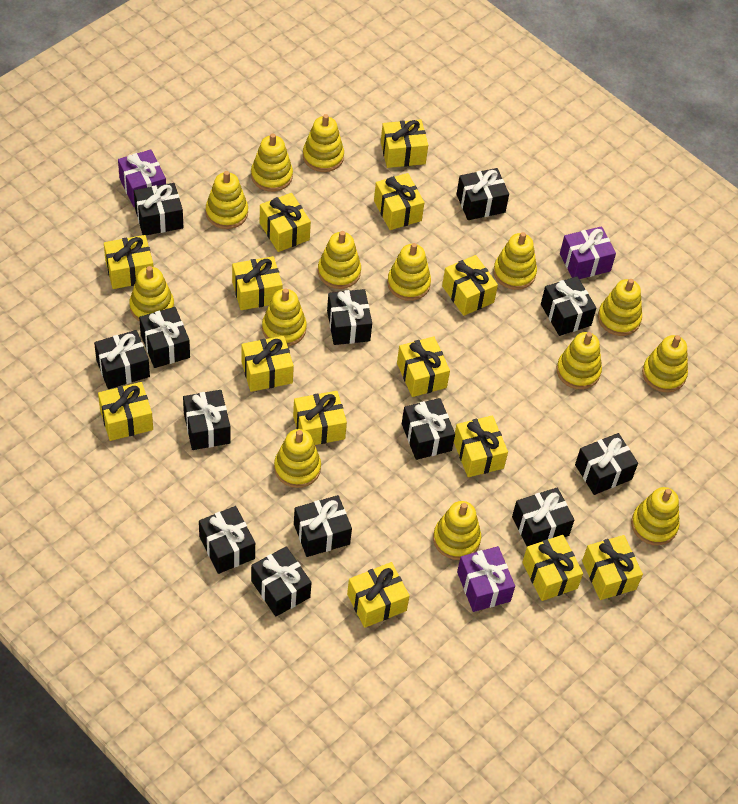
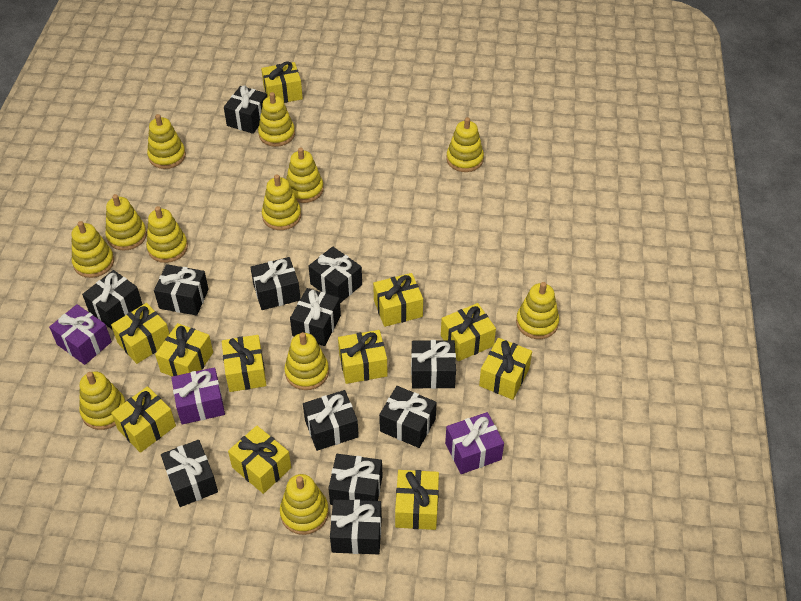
black gift: 13 -> 12
yellow gift: 14 -> 11
yellow stacking toy: 14 -> 12

